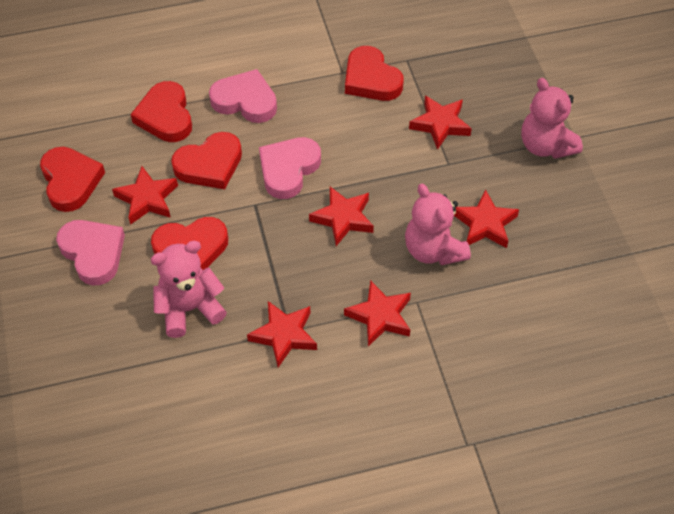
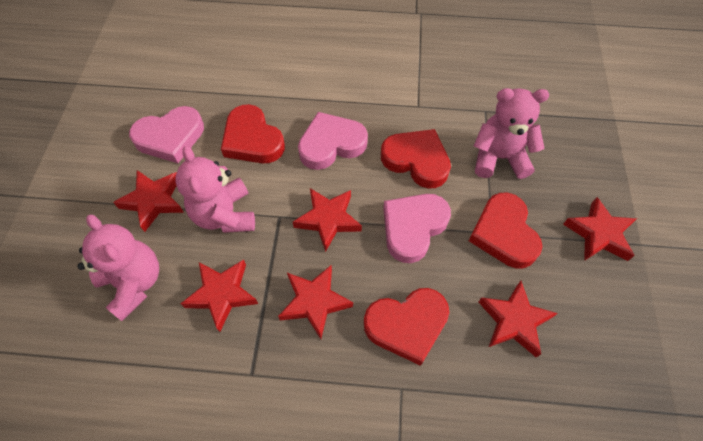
red heart: 5 -> 4

